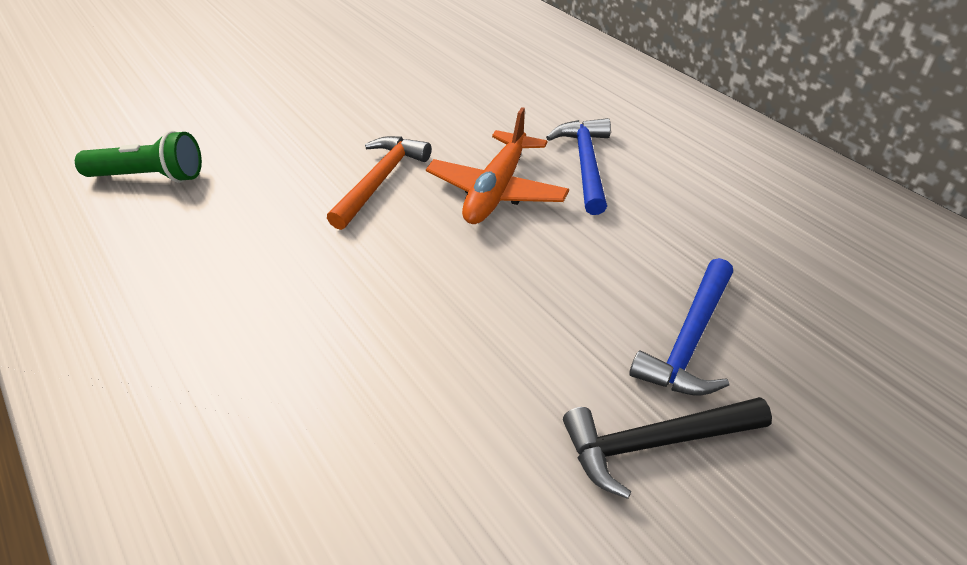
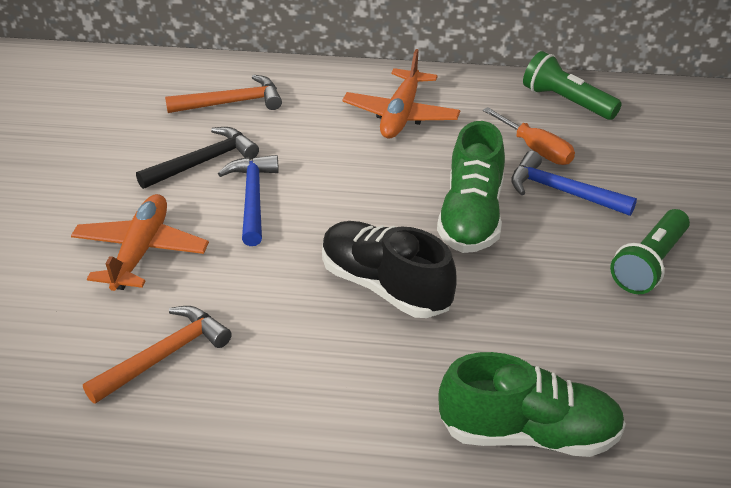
black shoe: 0 -> 1
green flashlight: 1 -> 2
green shoe: 0 -> 2
orange hammer: 1 -> 2
orange plane: 1 -> 2
orange screwdriver: 0 -> 1

